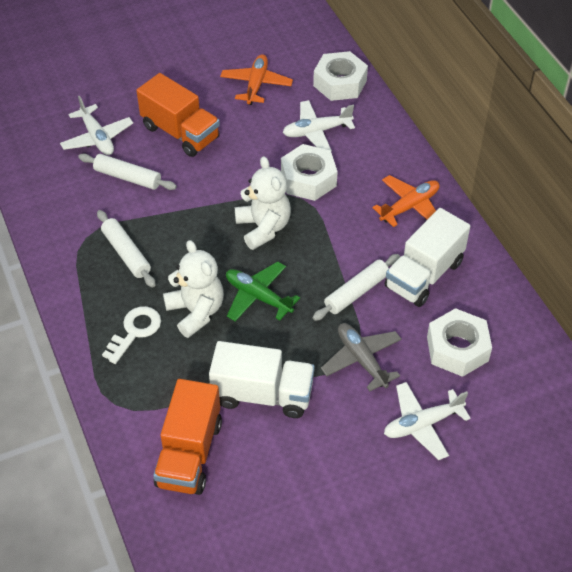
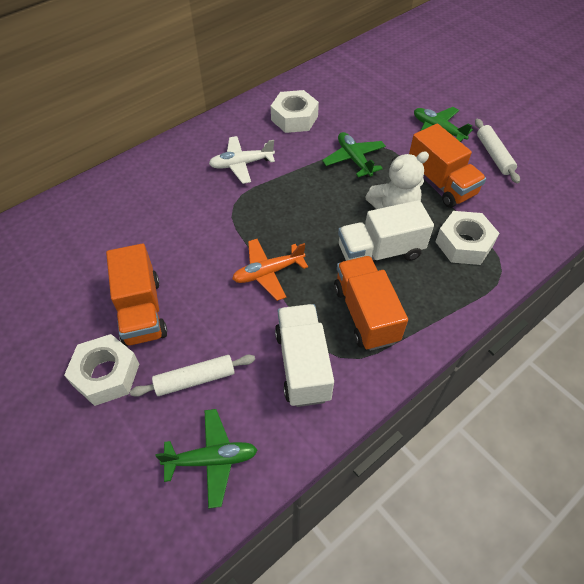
green plane: 1 -> 3
grey plane: 1 -> 0
orange plane: 2 -> 1
orange truck: 2 -> 3
white key: 1 -> 0
white plane: 3 -> 1
white rolling pin: 3 -> 2
white teddy bear: 2 -> 1

